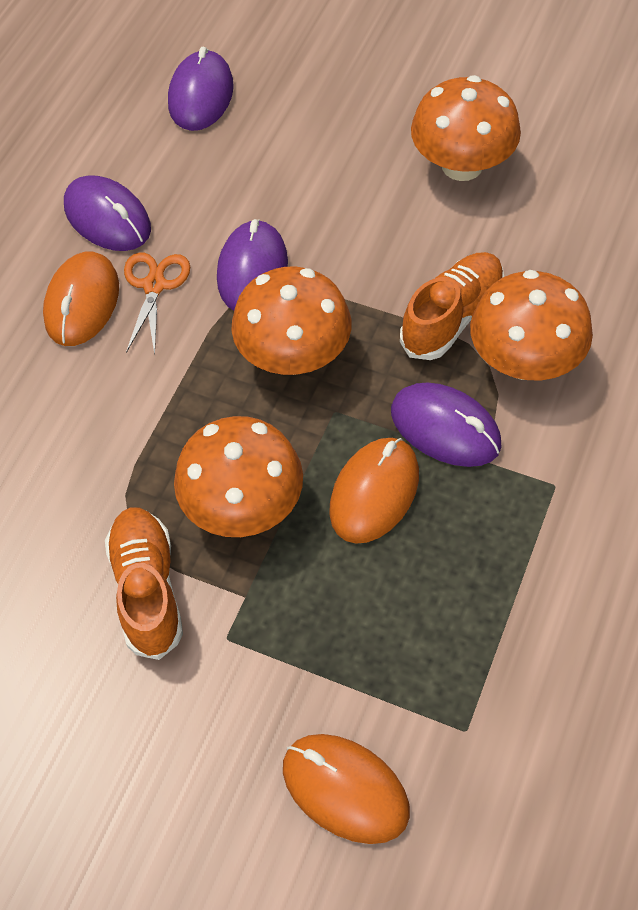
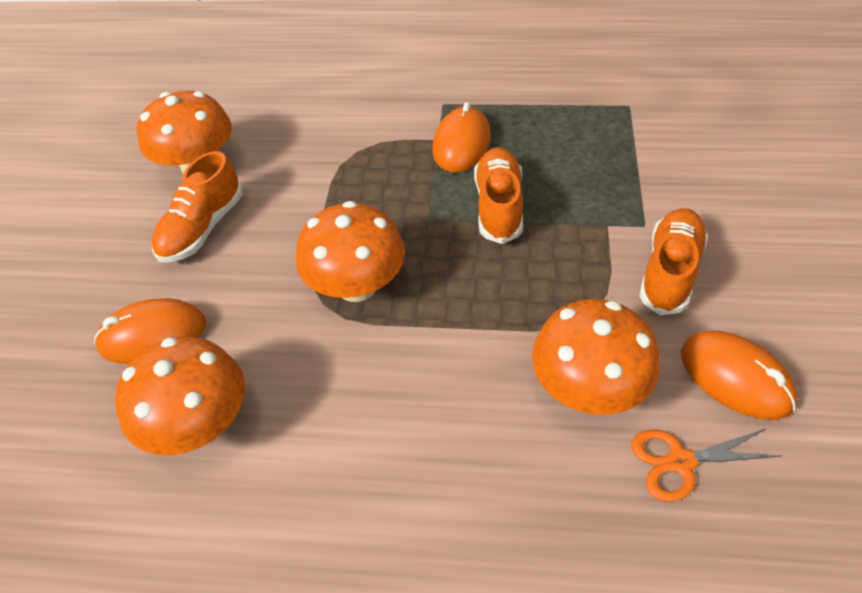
orange shoe: 2 -> 3
purple mouse: 4 -> 0

